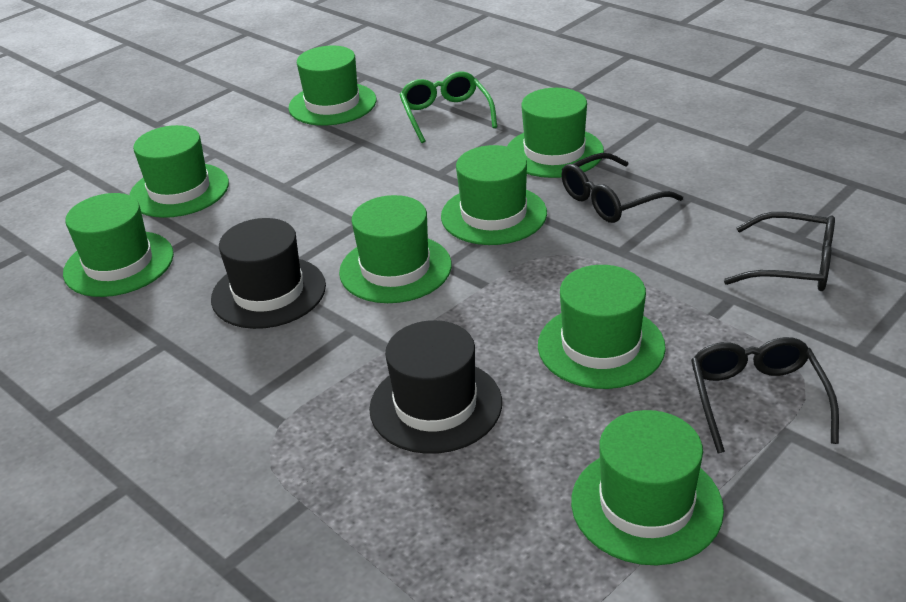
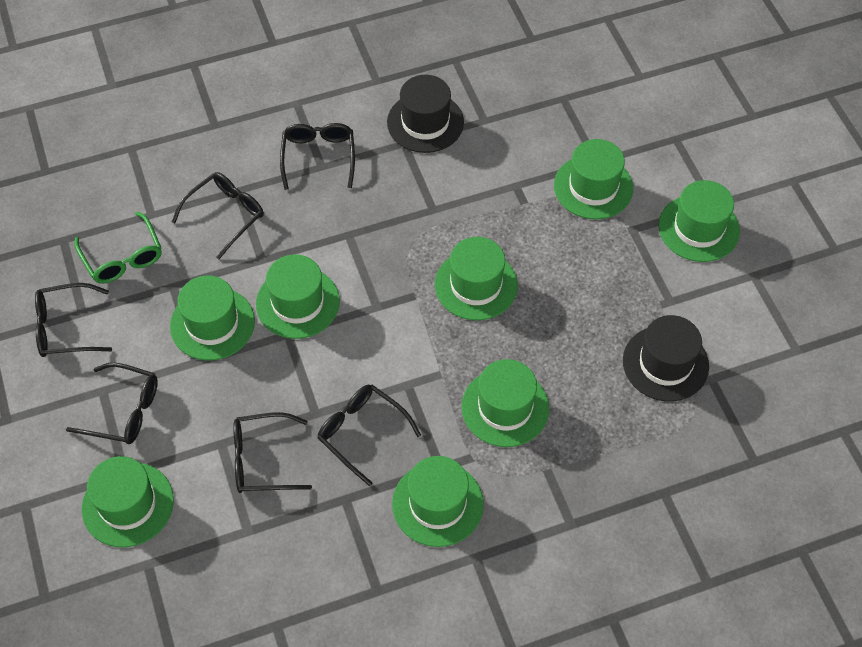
black glasses: 3 -> 6

